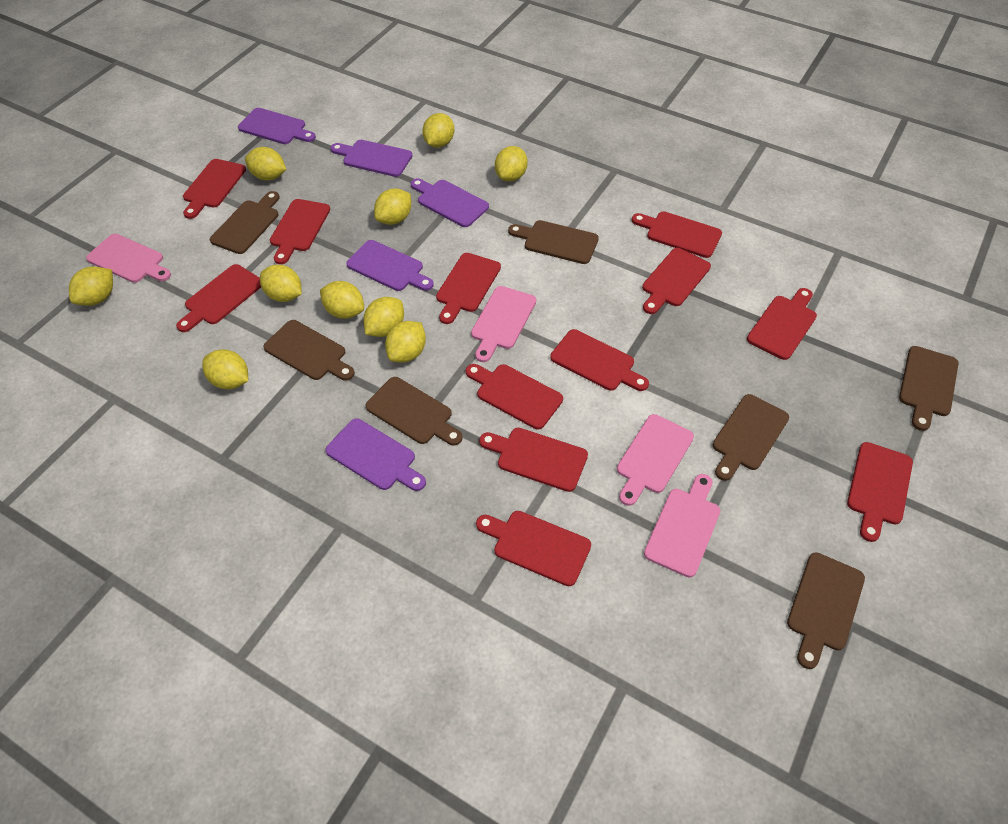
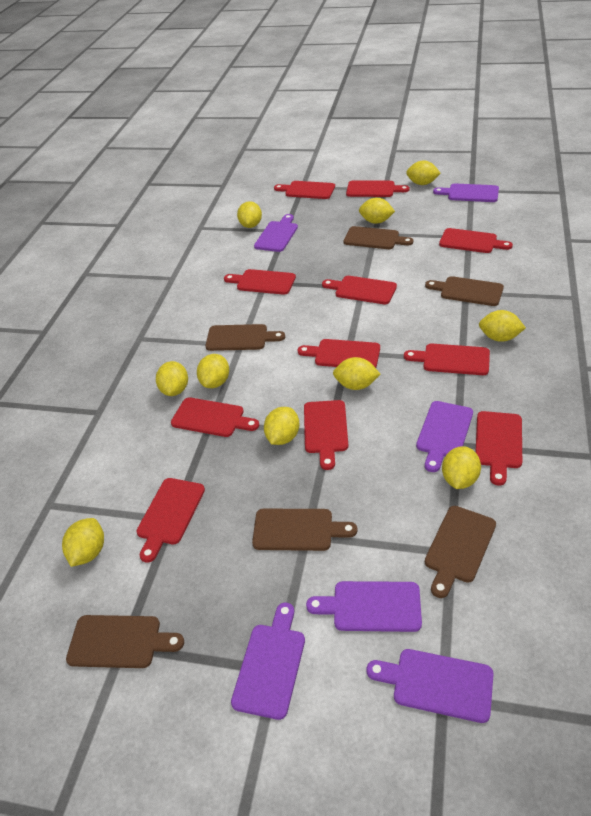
brown cutting board: 7 -> 6
pink cutting board: 4 -> 0
purple cutting board: 5 -> 6
red cutting board: 12 -> 11

